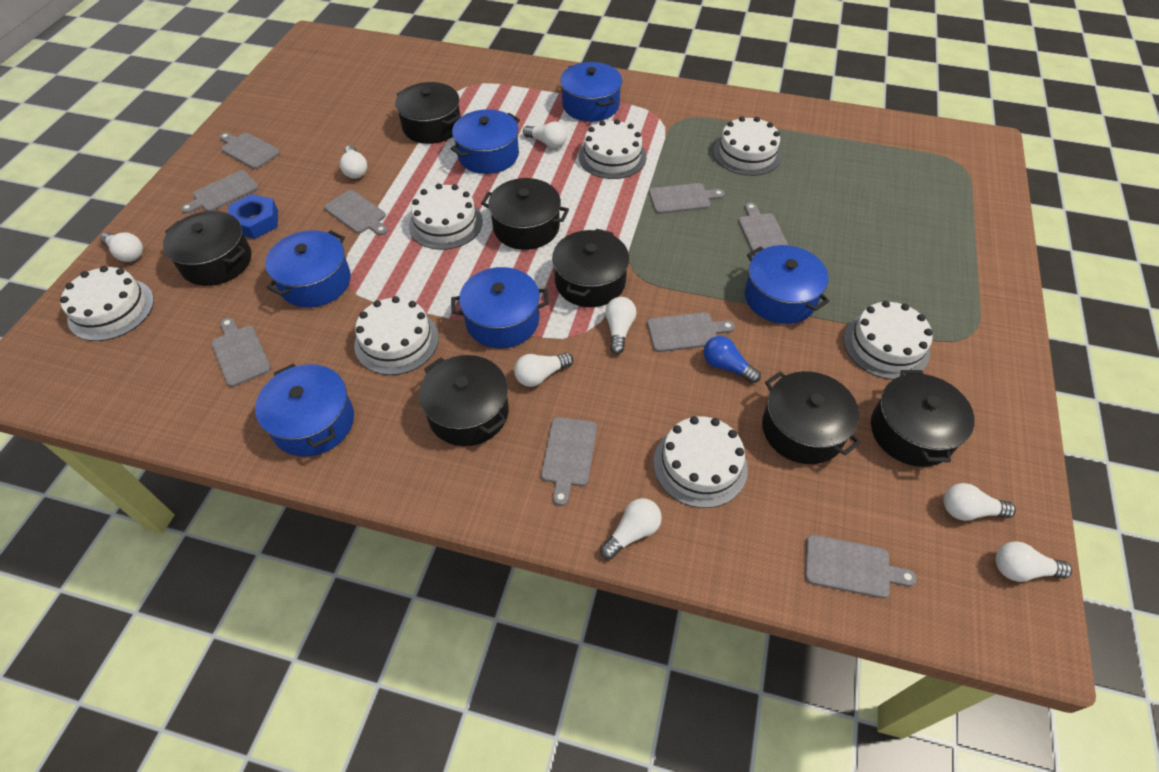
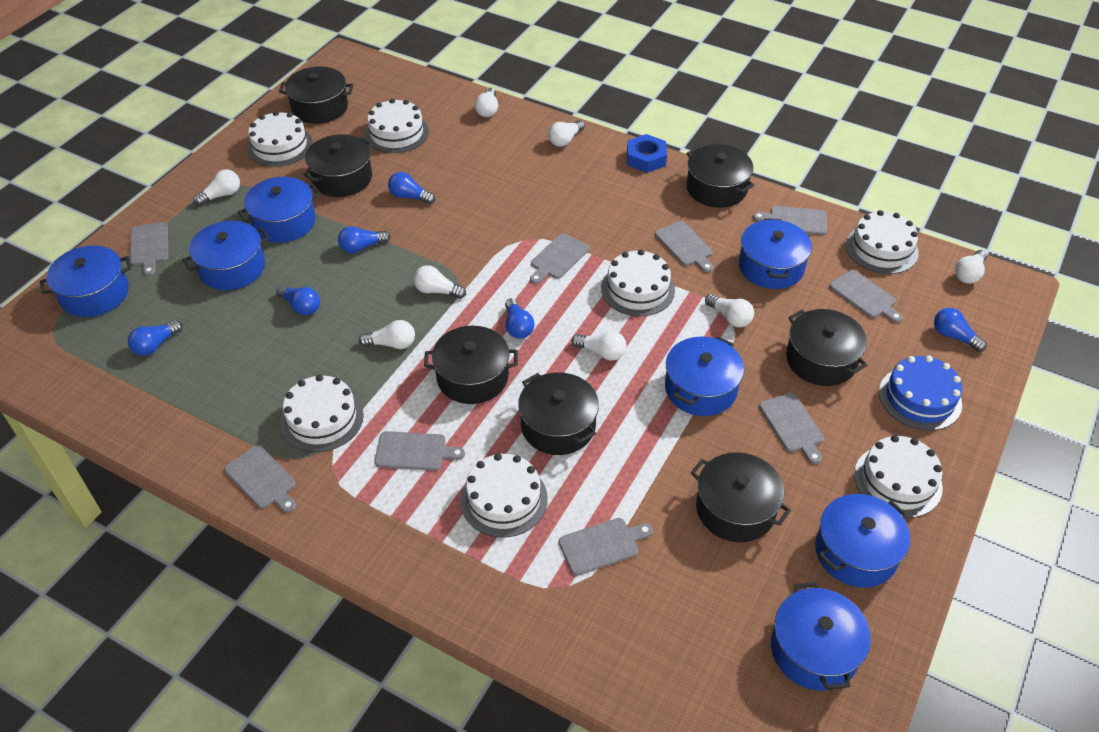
blue cake: 0 -> 1
blue light bulb: 1 -> 6
blue pot: 6 -> 7

